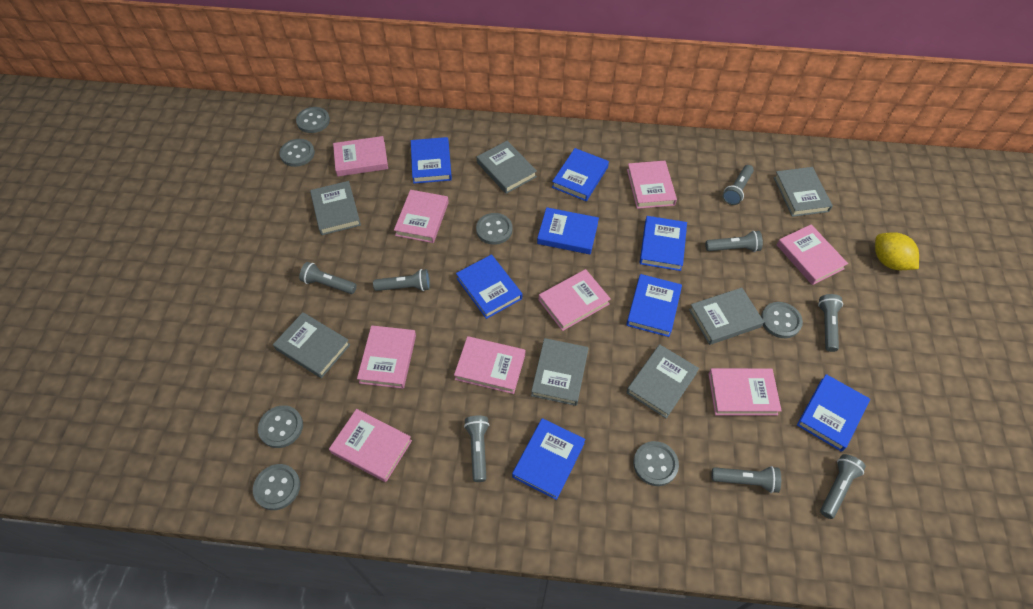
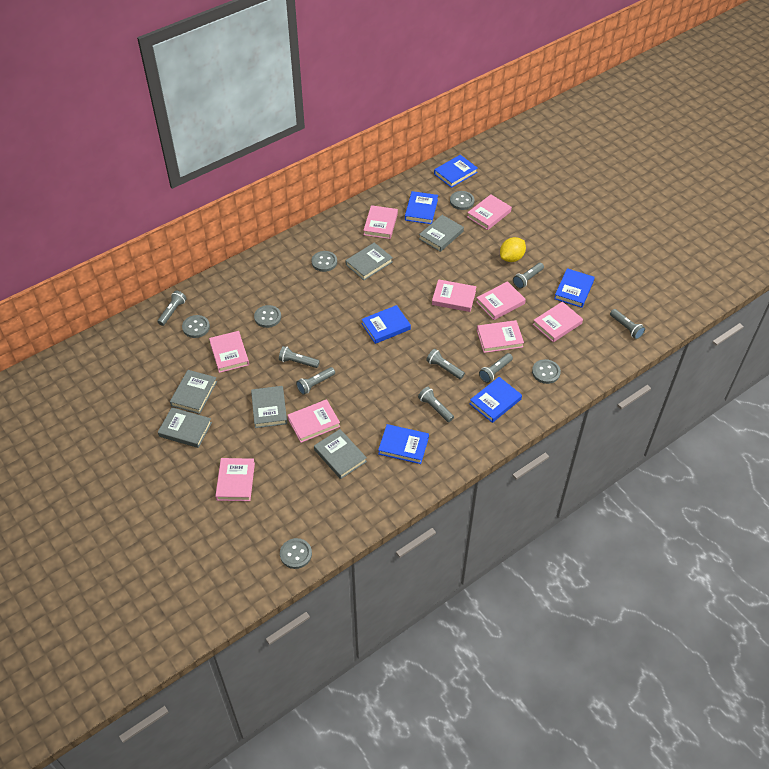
blue book: 8 -> 6
grey book: 7 -> 6
grey button: 7 -> 6

